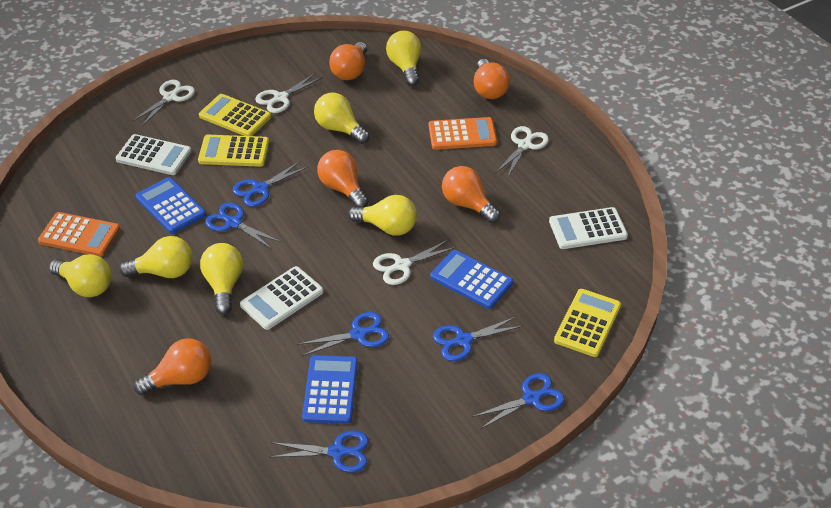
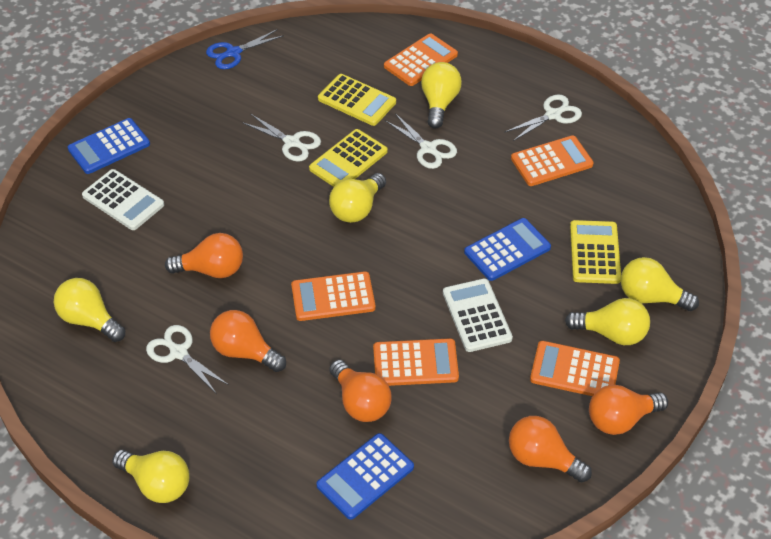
blue scissors: 6 -> 1
orange calculator: 2 -> 5
white calculator: 3 -> 2

